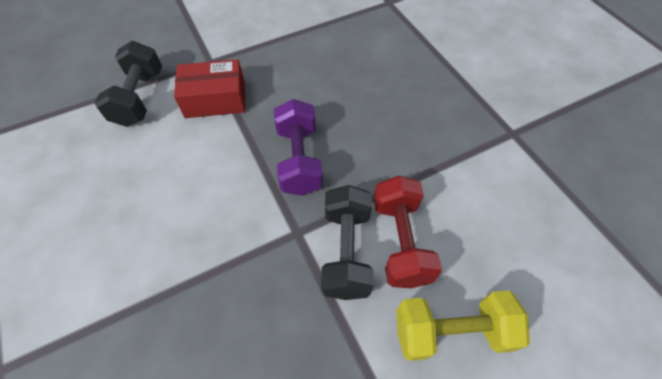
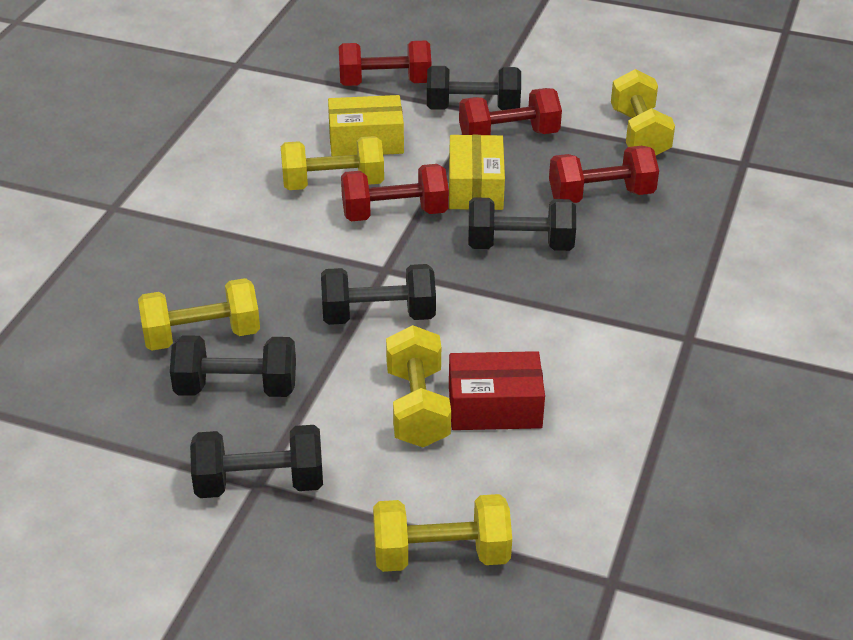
black dumbbell: 2 -> 5
purple dumbbell: 1 -> 0
red dumbbell: 1 -> 4
yellow box: 0 -> 2
yellow dumbbell: 1 -> 5

